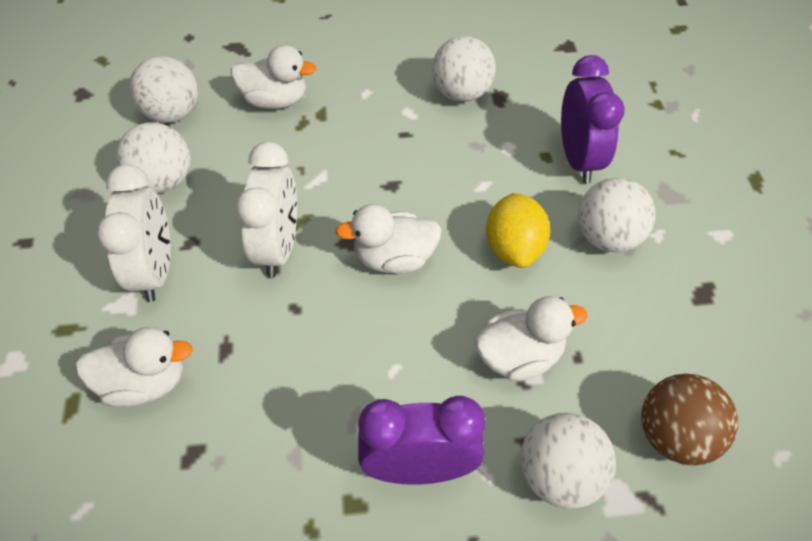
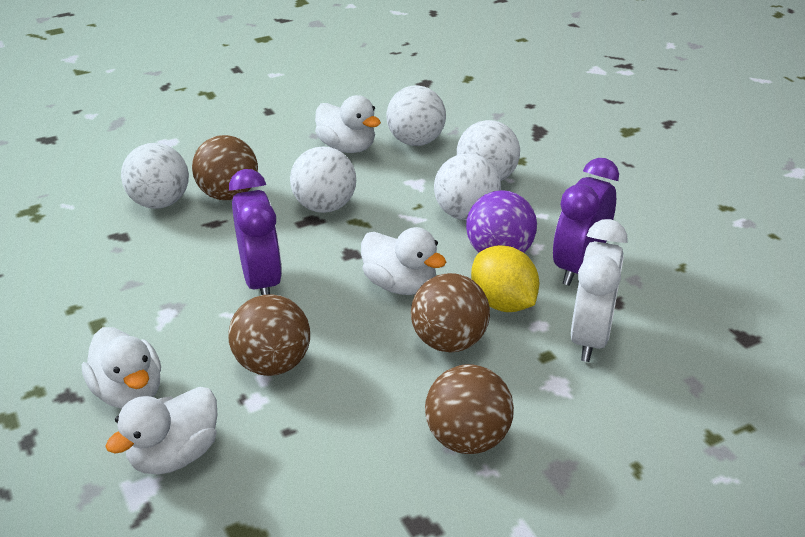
brown ball: 1 -> 4
purple ball: 0 -> 1
white clock: 2 -> 1

